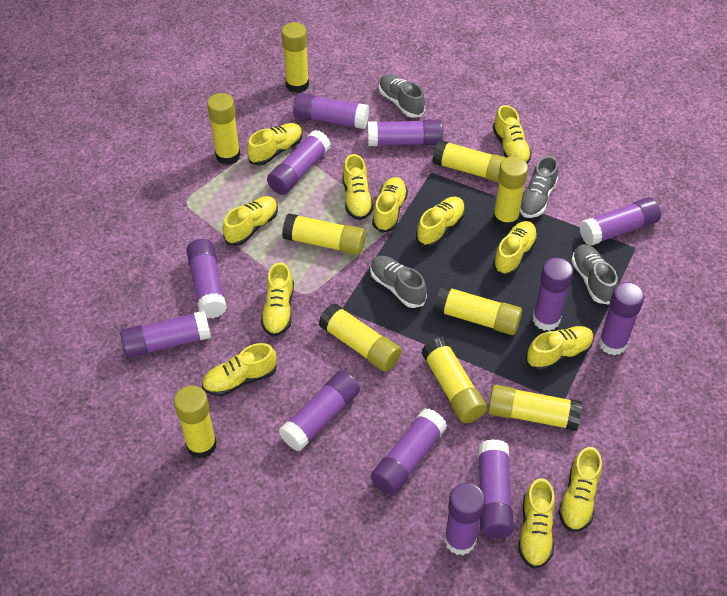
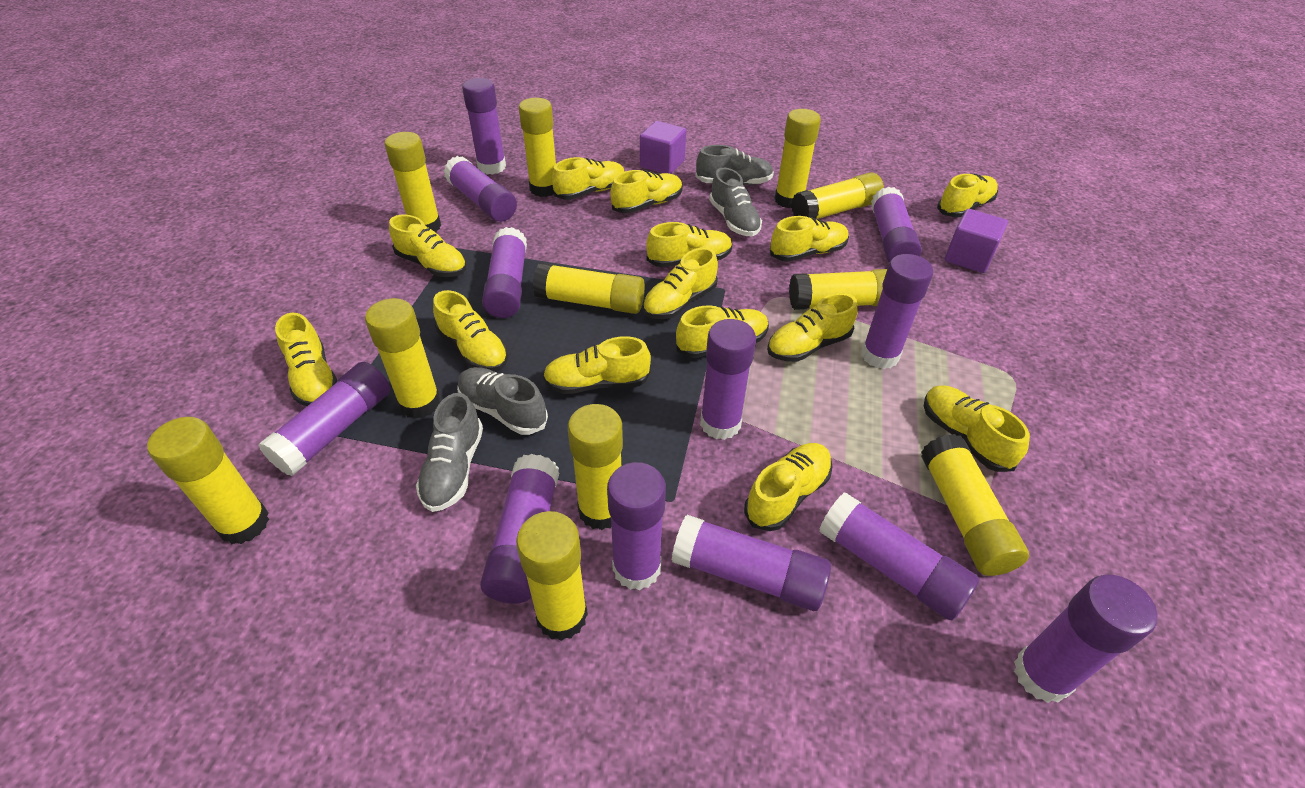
purple cube: 0 -> 2
yellow glue stick: 10 -> 11
yellow shoe: 12 -> 14

